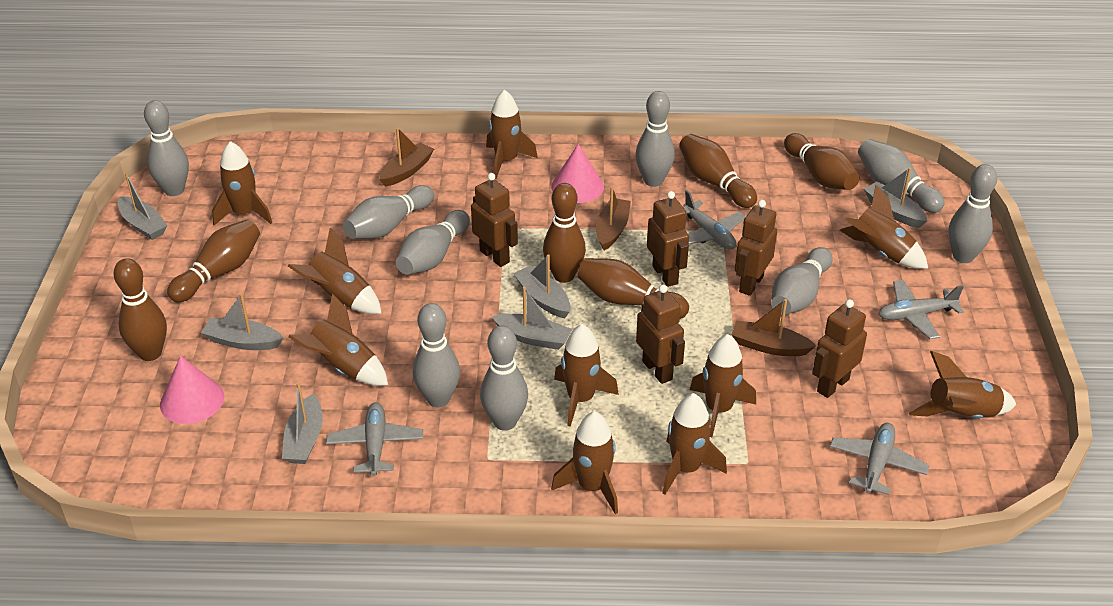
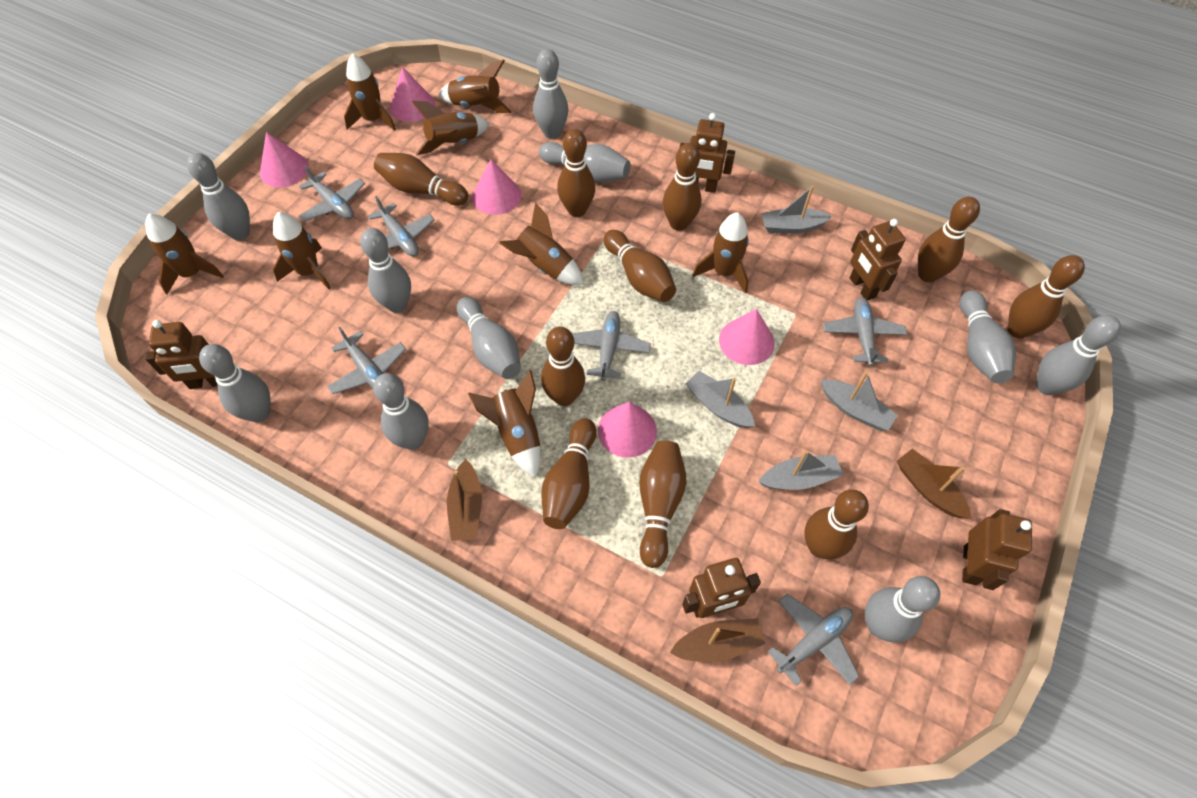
brown bowling pin: 6 -> 10
brown rocket: 10 -> 8
grey boat: 6 -> 4
grey bowling pin: 9 -> 10
grey plane: 4 -> 6
pink cone: 2 -> 5

